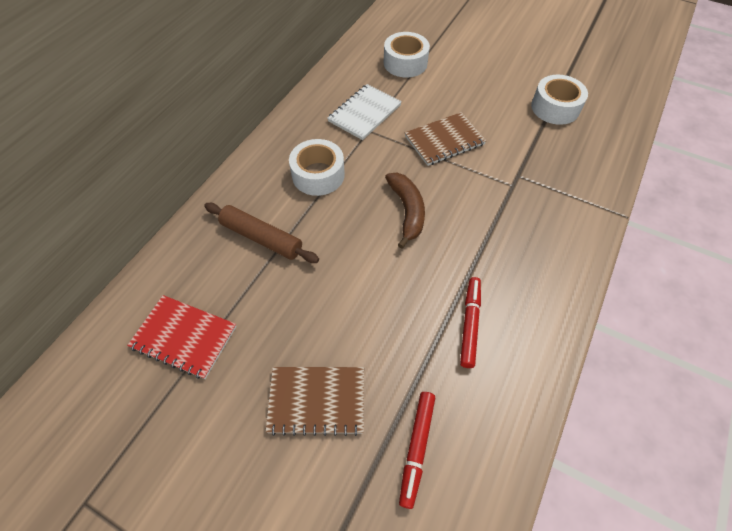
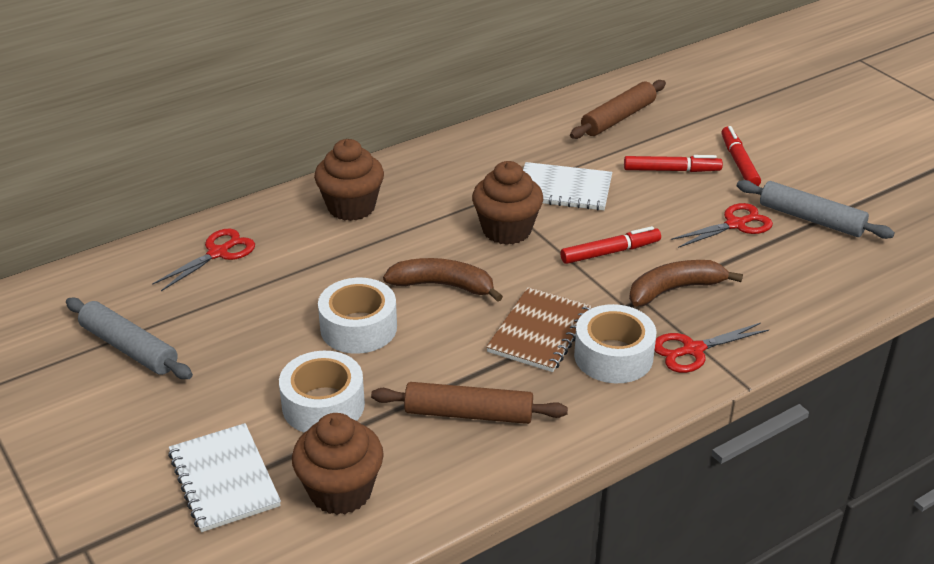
brown banana: 1 -> 2
brown cupcake: 0 -> 3
brown notebook: 2 -> 1
brown rolling pin: 1 -> 2
grey rolling pin: 0 -> 2
red marker: 2 -> 3
red notebook: 1 -> 0
red scissors: 0 -> 3
white notebook: 1 -> 2

